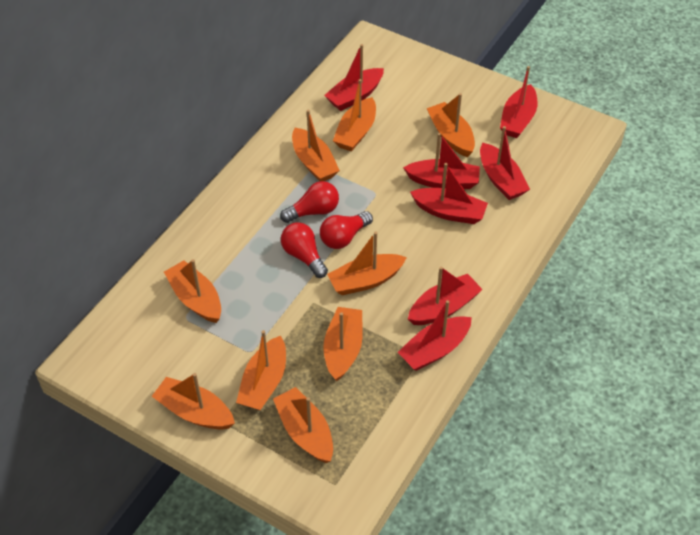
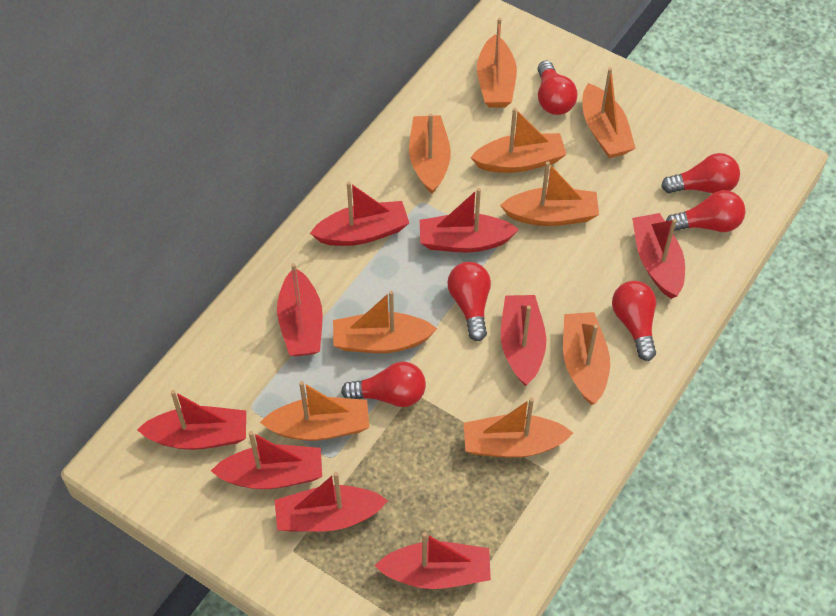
red boat: 7 -> 9
red light bulb: 3 -> 6

